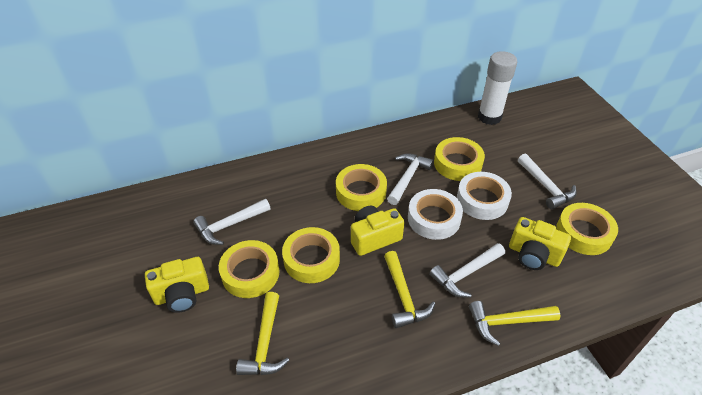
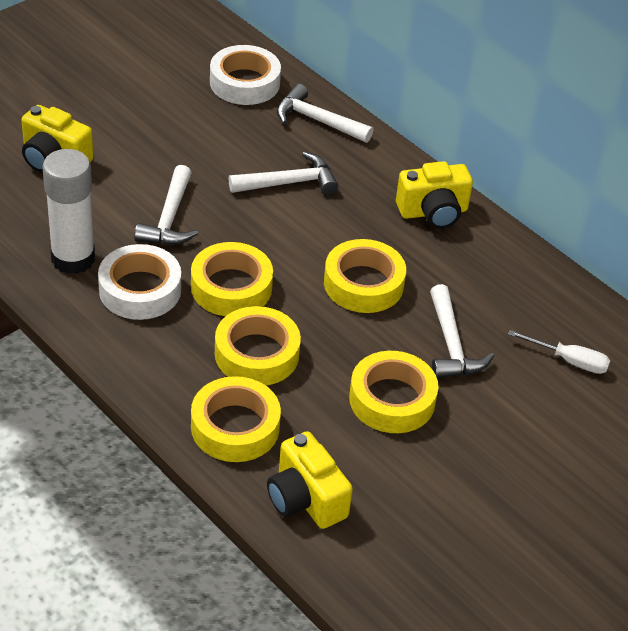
white screwdriver: 0 -> 1
yellow hammer: 3 -> 0

